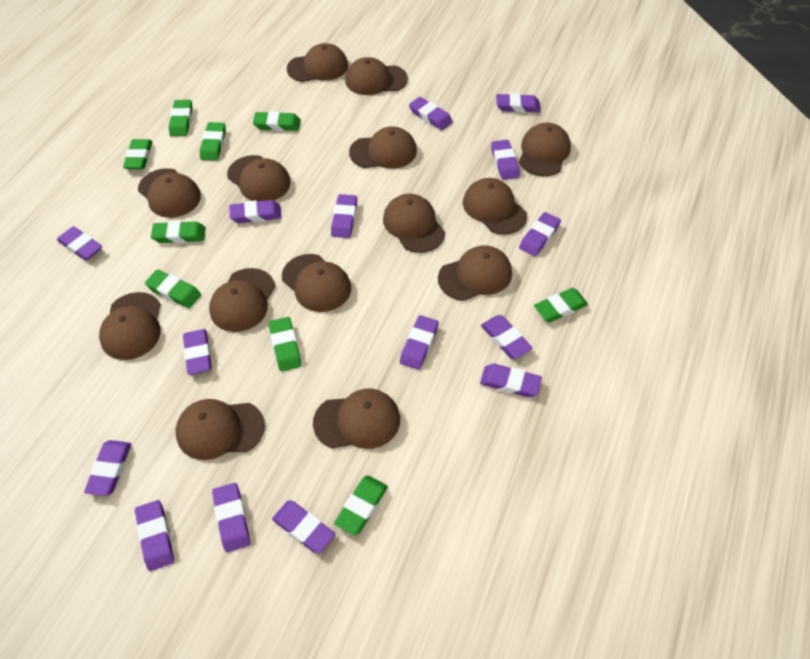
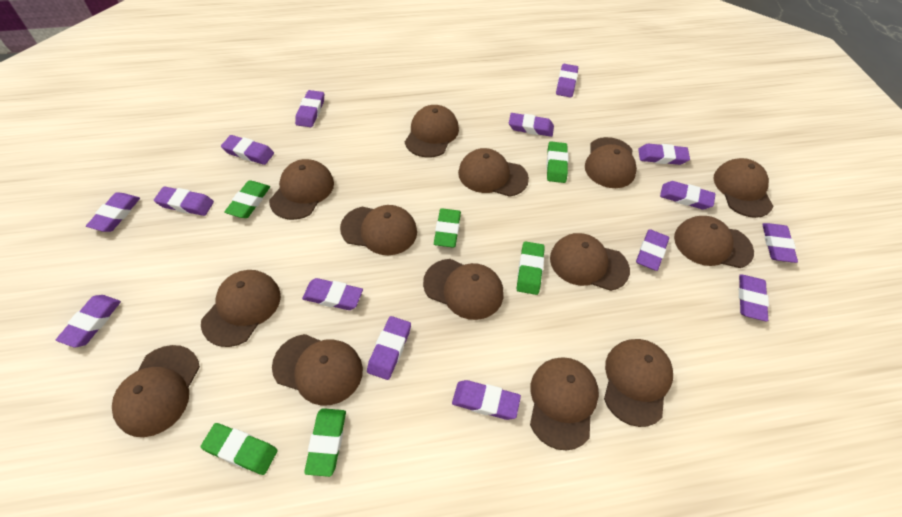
green eraser: 9 -> 6

